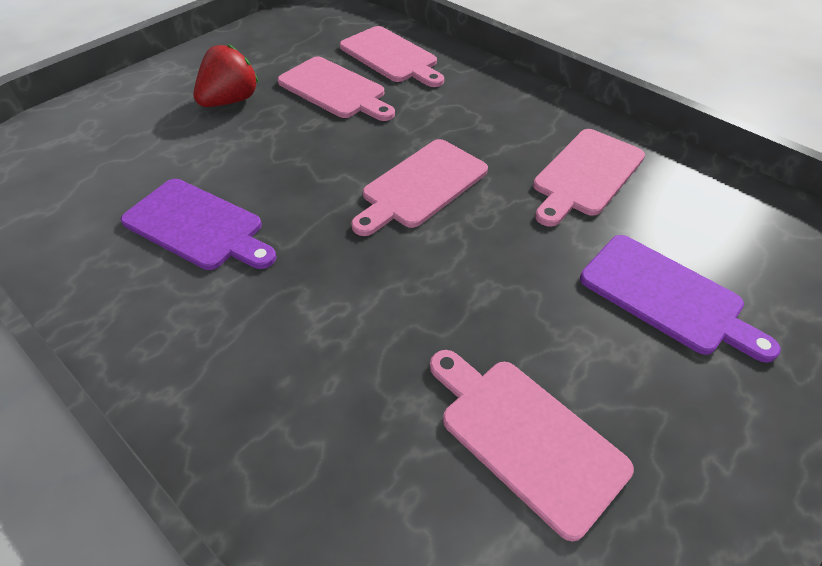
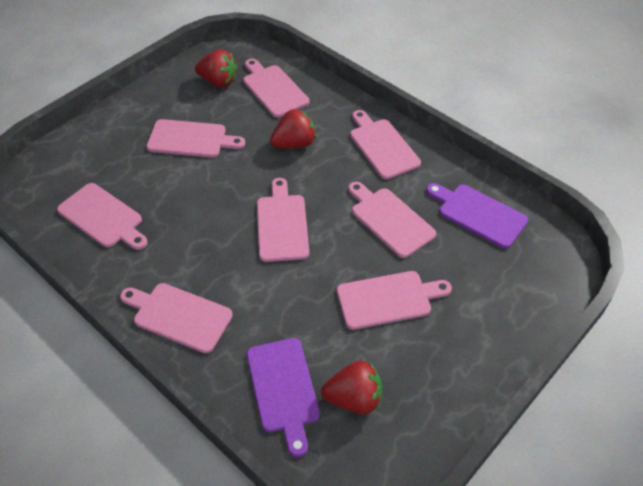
pink cutting board: 5 -> 8
red strawberry: 1 -> 3

